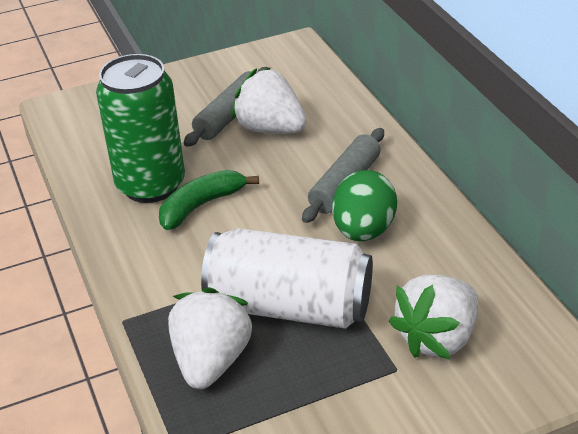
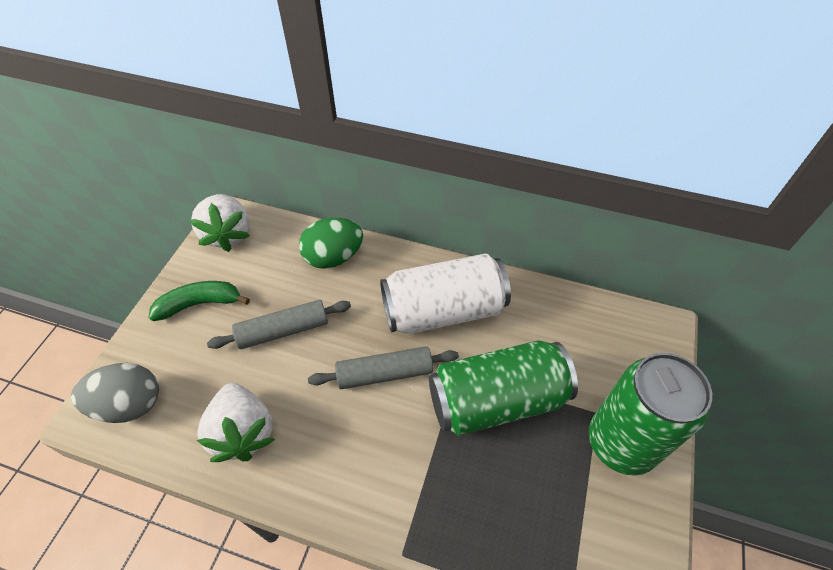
green can: 1 -> 2
grey egg: 0 -> 1
white strawberry: 3 -> 2

